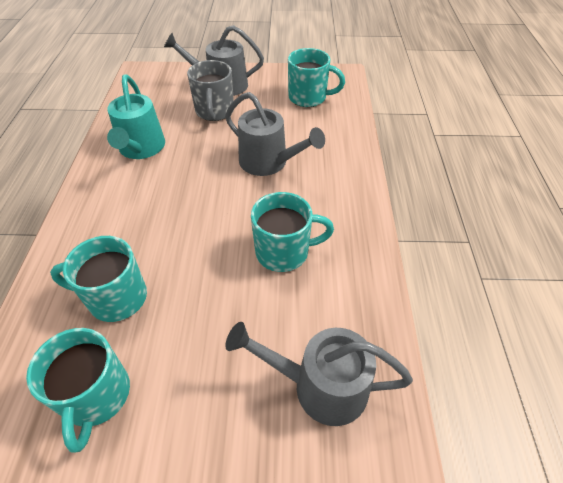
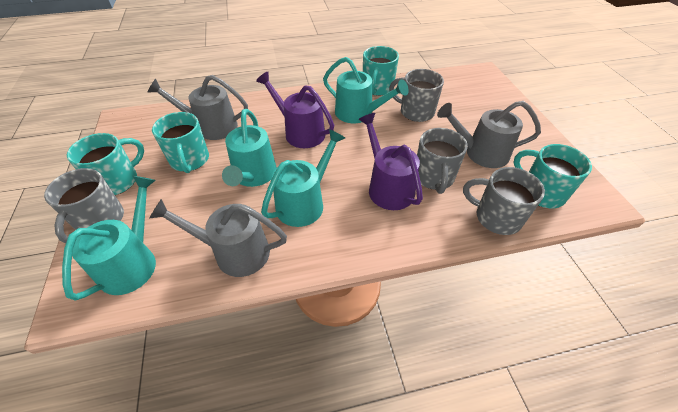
grey mug: 1 -> 4
purple watering can: 0 -> 2
turquoise watering can: 1 -> 4

